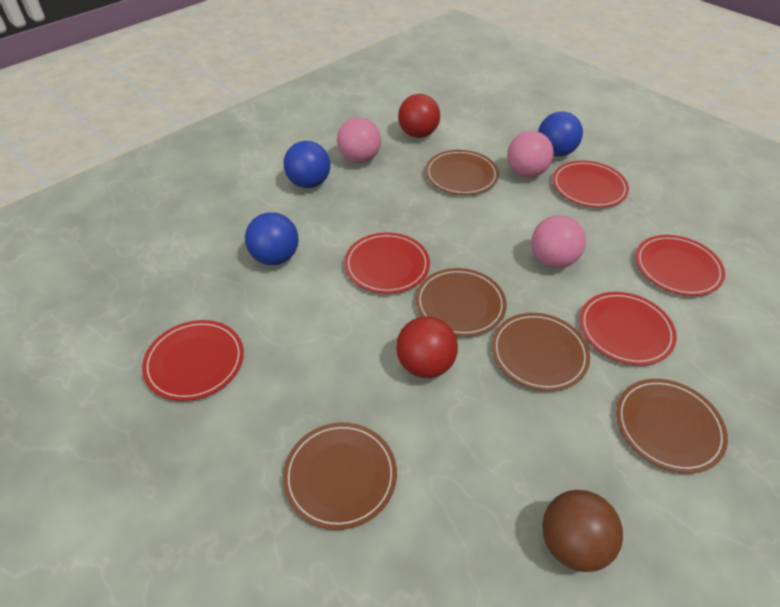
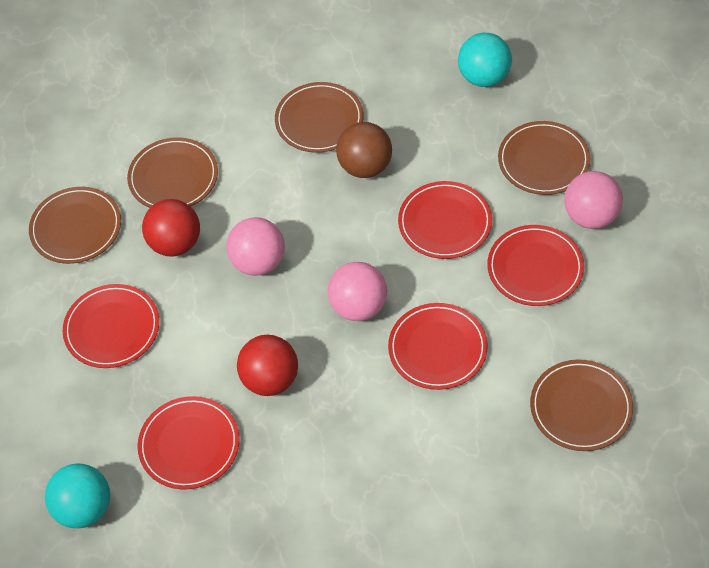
blue ball: 3 -> 0
turquoise ball: 0 -> 2

